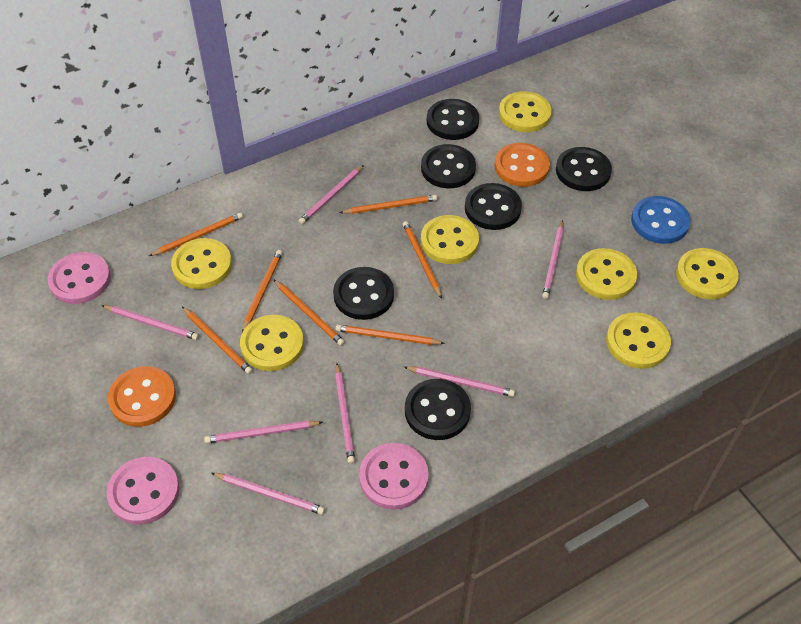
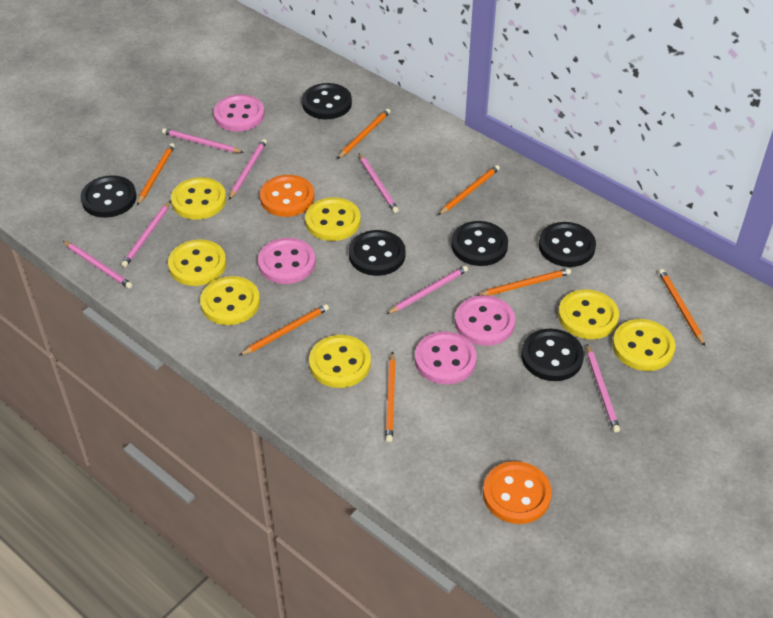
blue button: 1 -> 0
pink button: 3 -> 4

